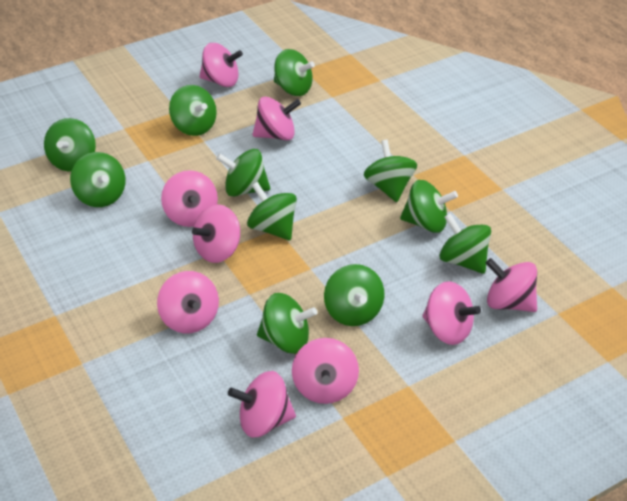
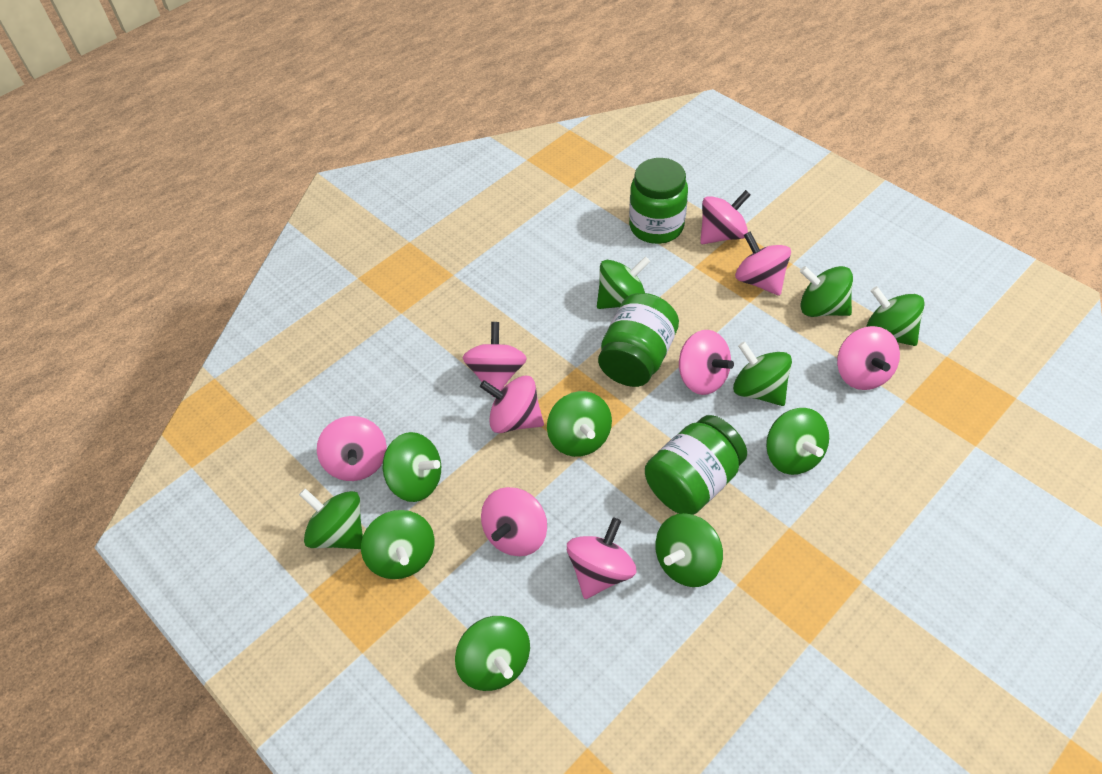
green jar: 0 -> 3

